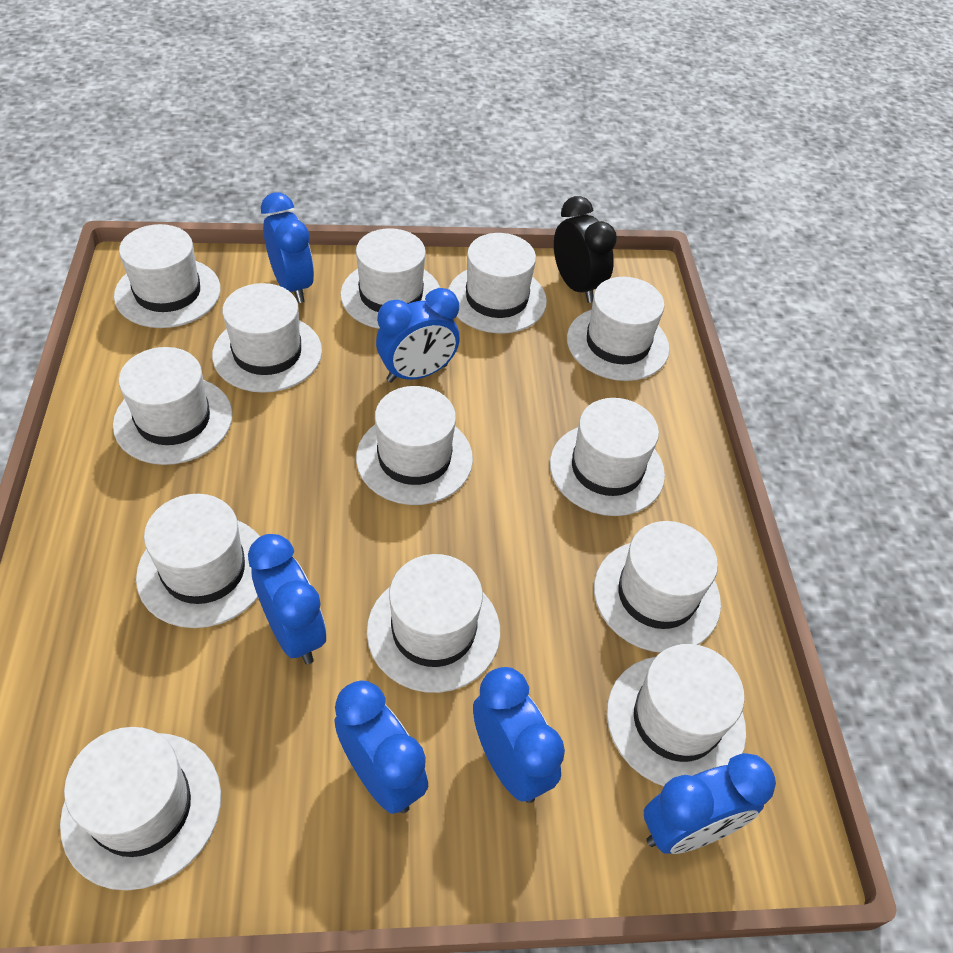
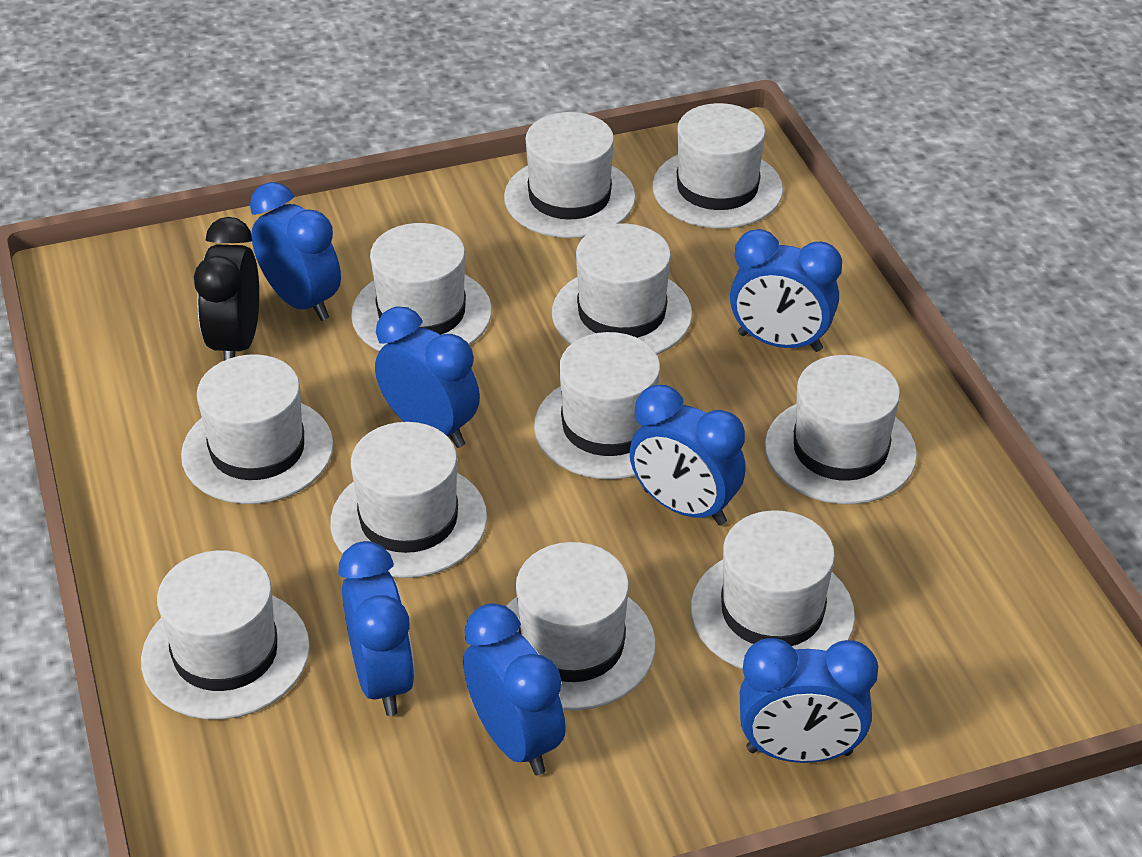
blue clock: 6 -> 7
white hat: 13 -> 11

